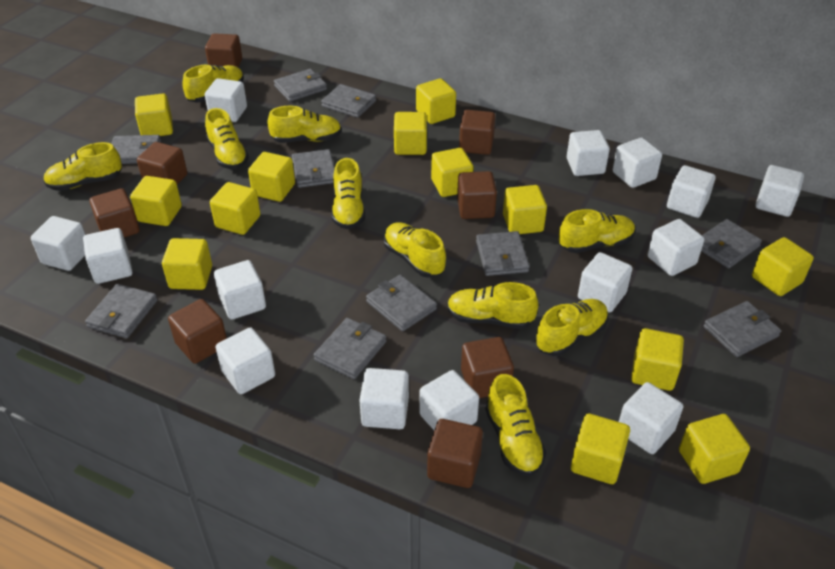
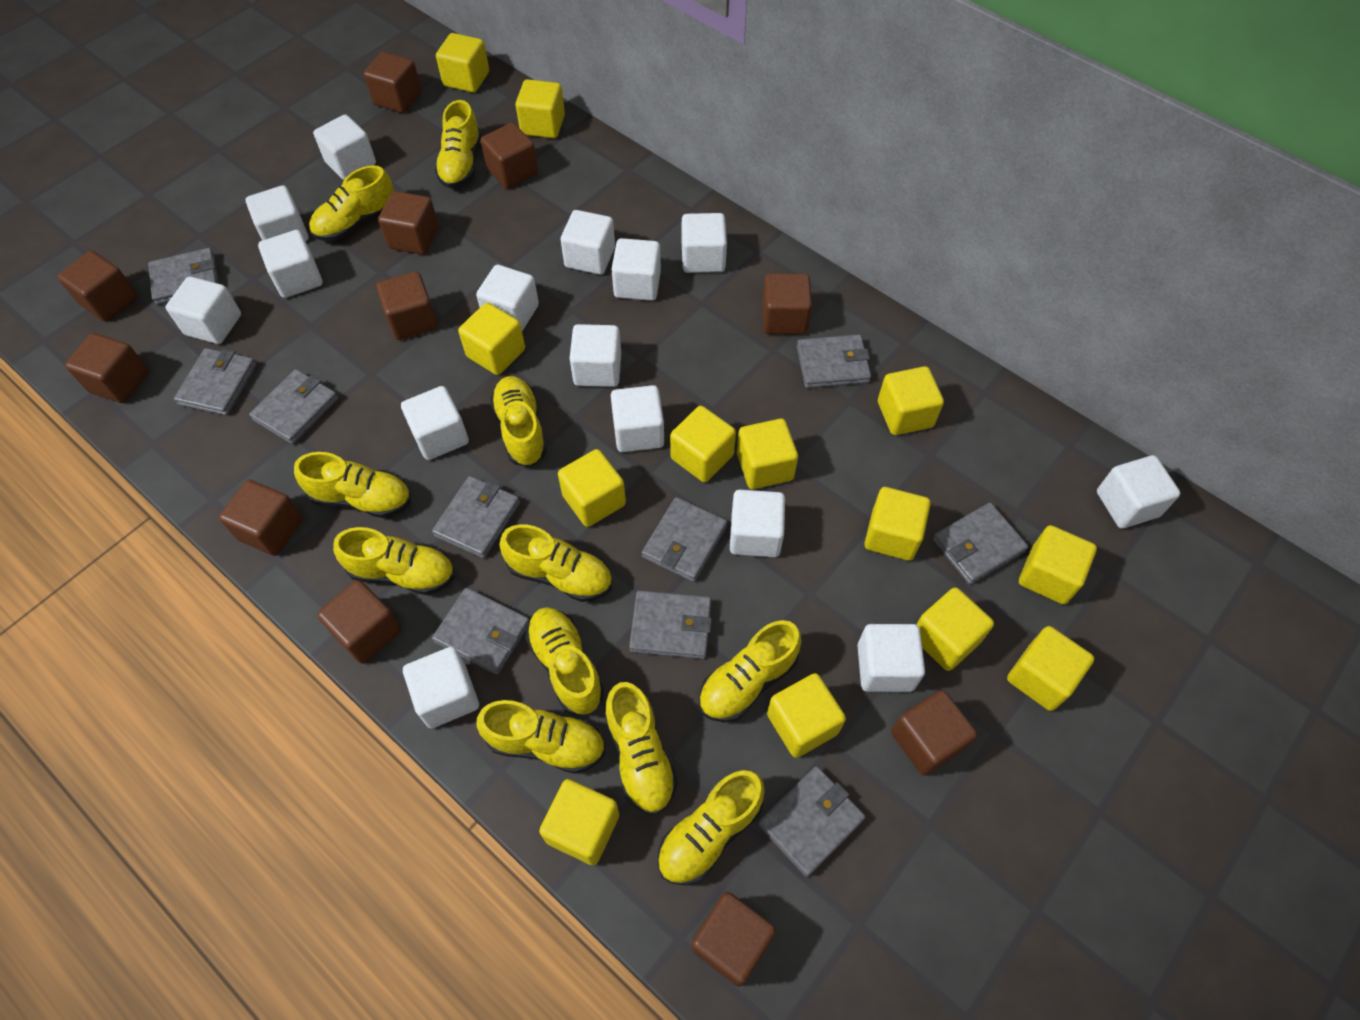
brown cube: 8 -> 11
white cube: 14 -> 15
yellow shoe: 10 -> 11

